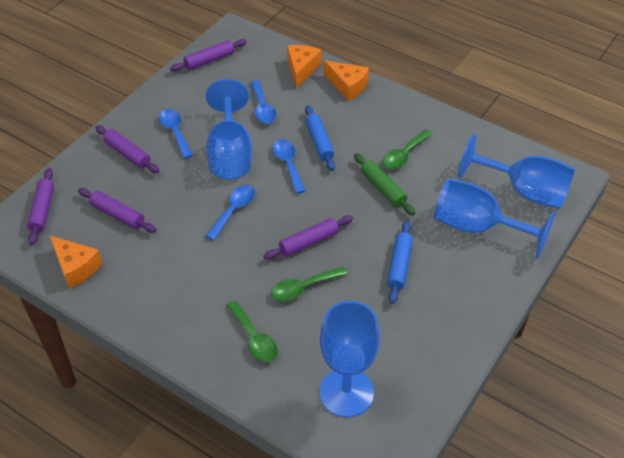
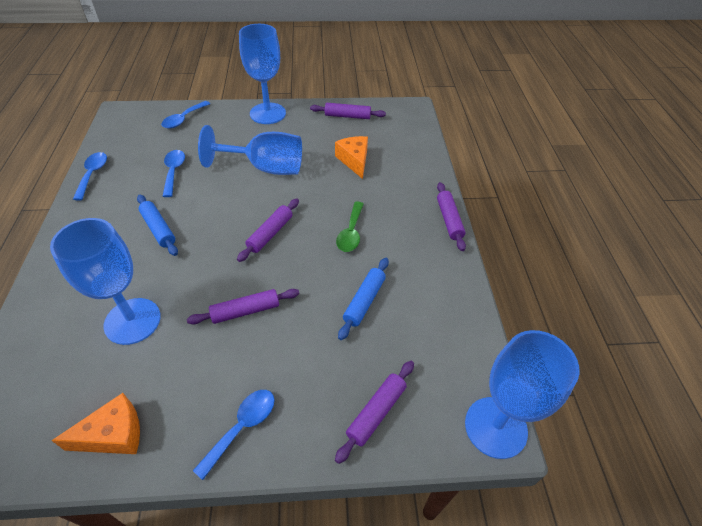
green rolling pin: 1 -> 0
green spoon: 3 -> 1
orange cheese: 3 -> 2

